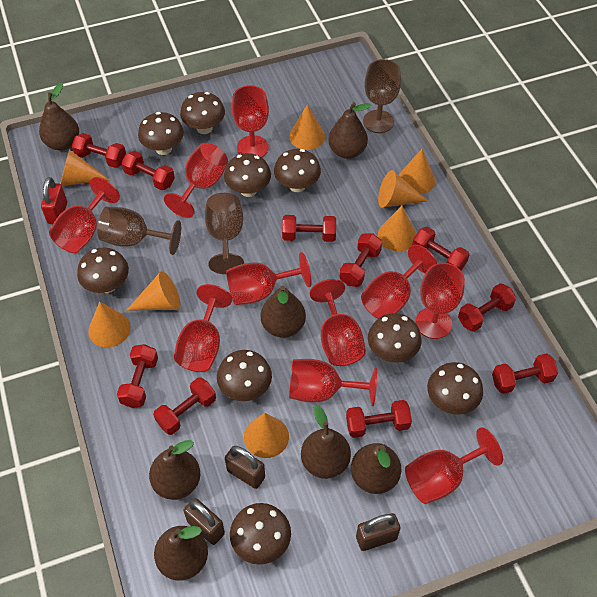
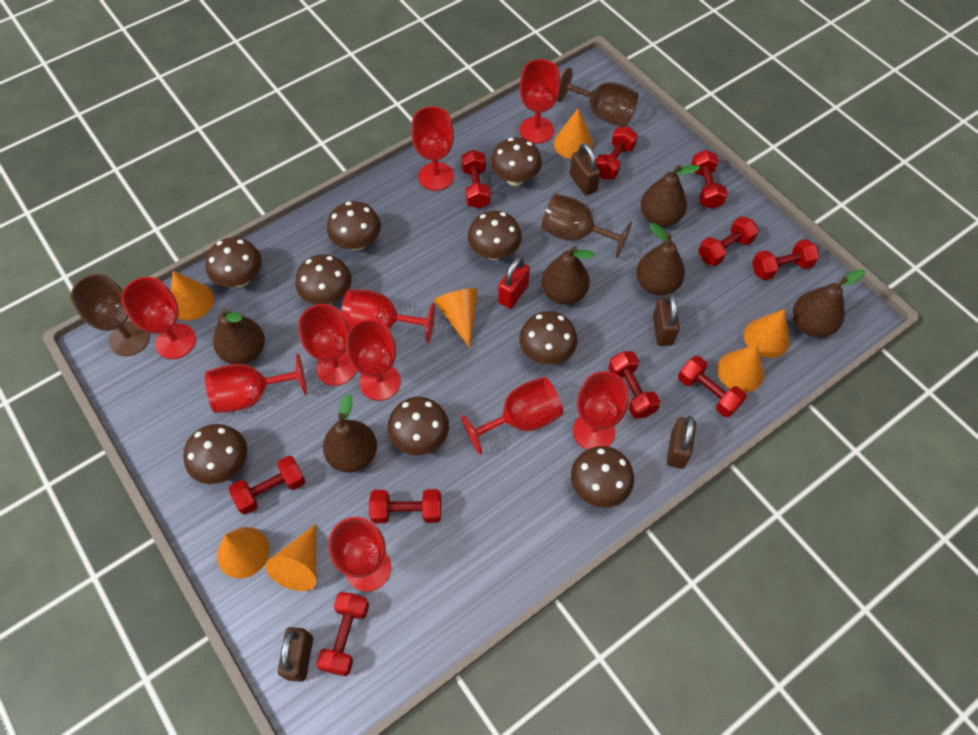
brown padlock: 3 -> 4
brown pear: 7 -> 6
orange cone: 8 -> 7

